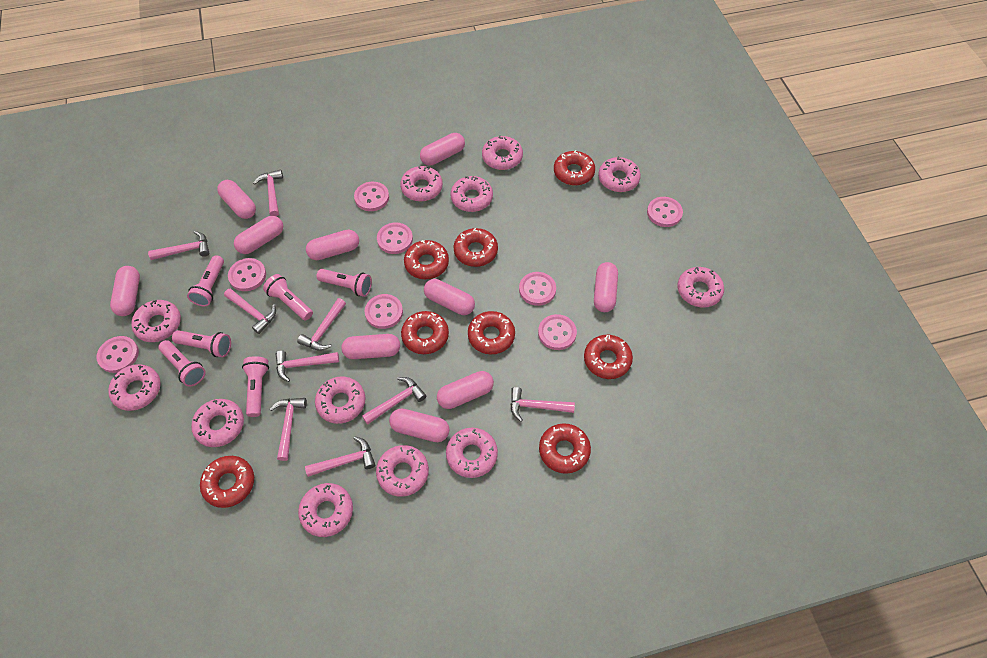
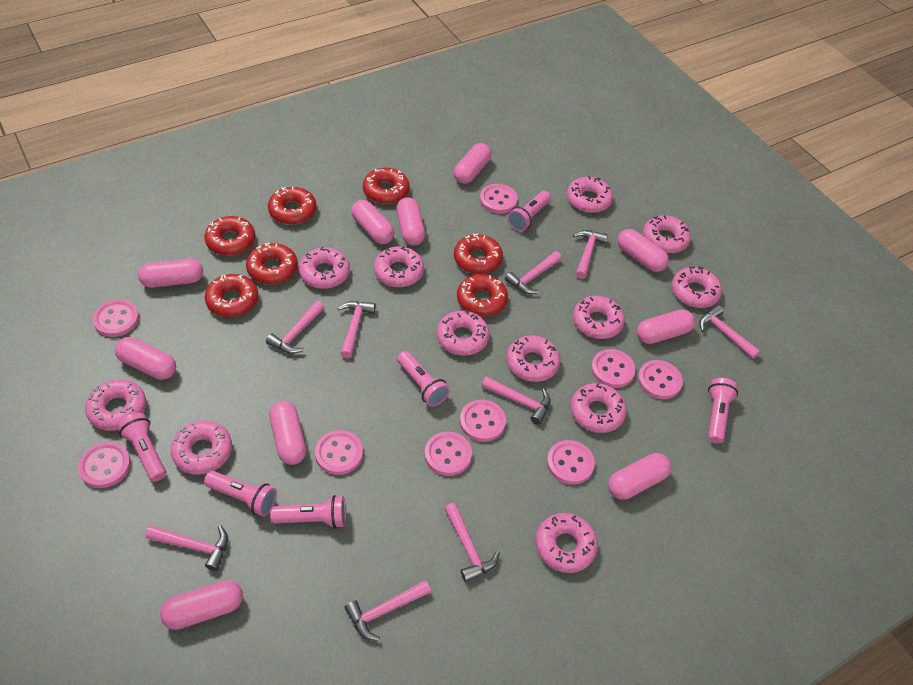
pink button: 8 -> 9
red donut: 8 -> 7

